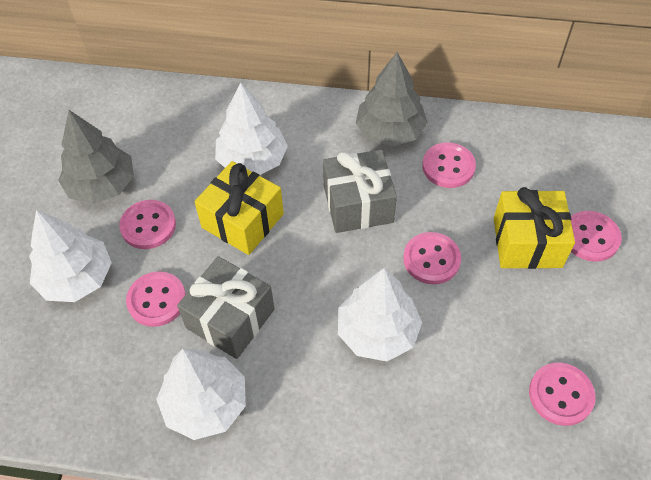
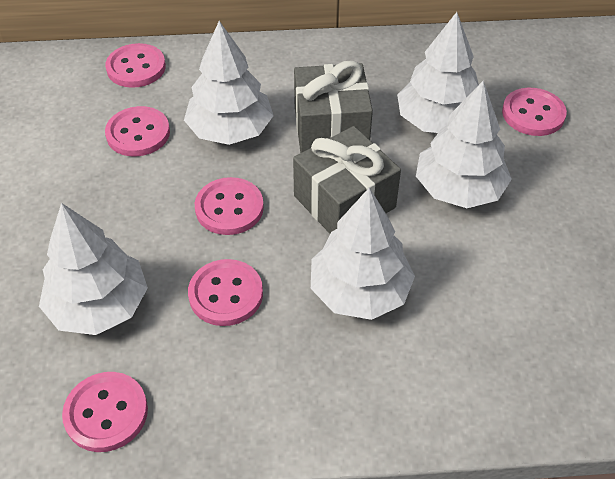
grey tree: 2 -> 0
white tree: 4 -> 5
yellow gift: 2 -> 0

